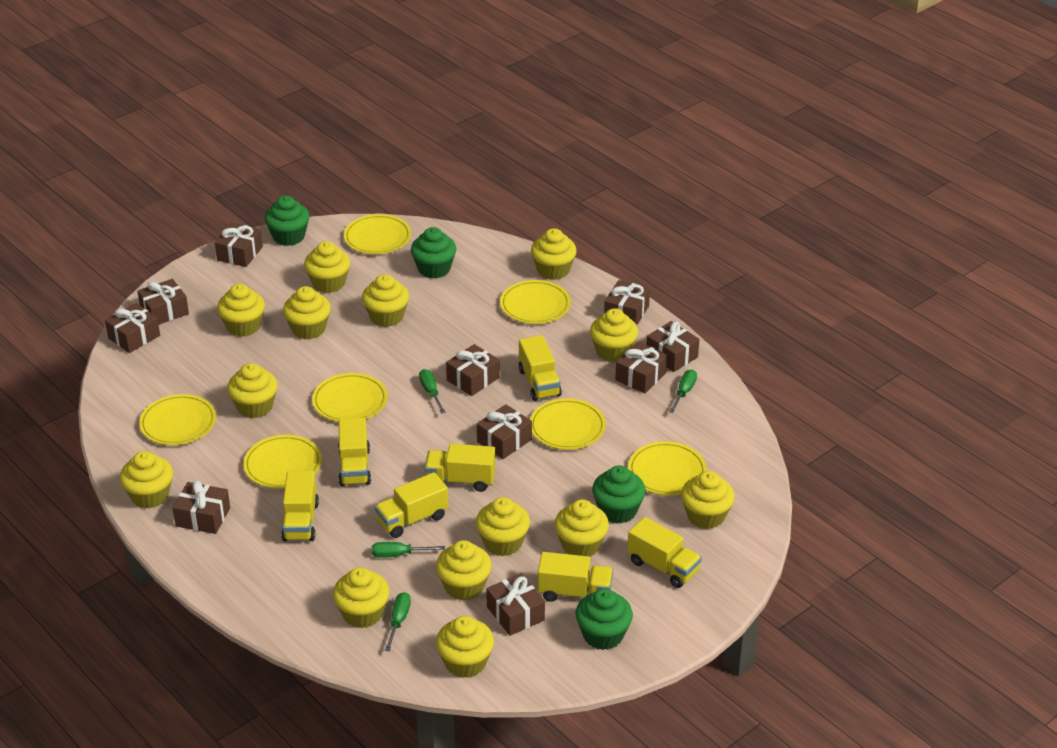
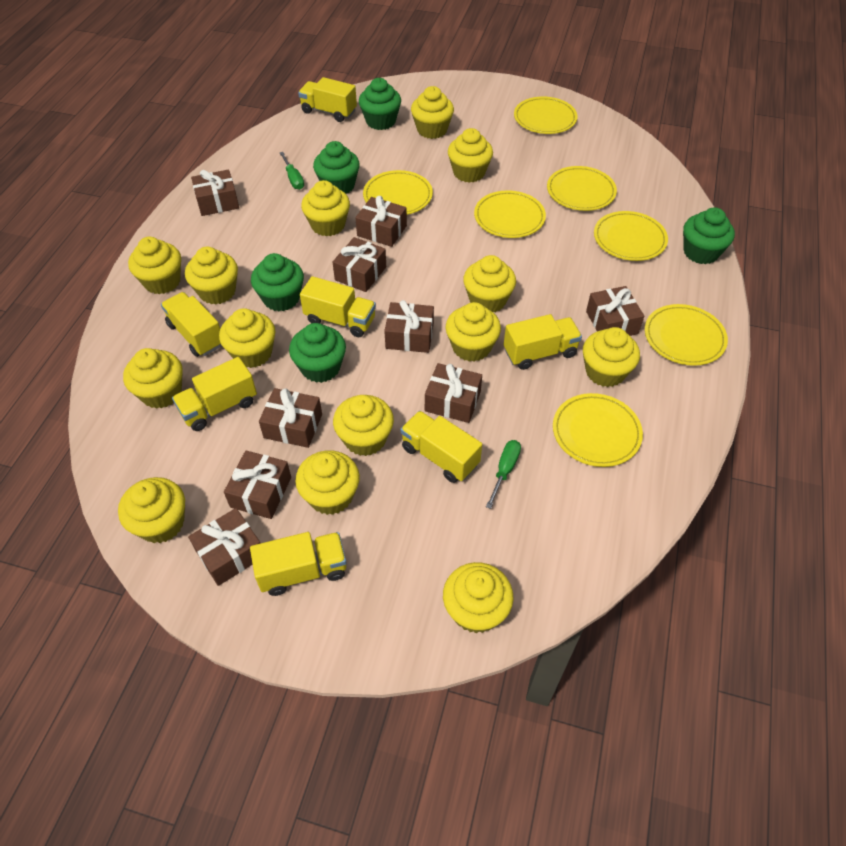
brown gift: 10 -> 9
green cupcake: 4 -> 5
green screwdriver: 4 -> 2

